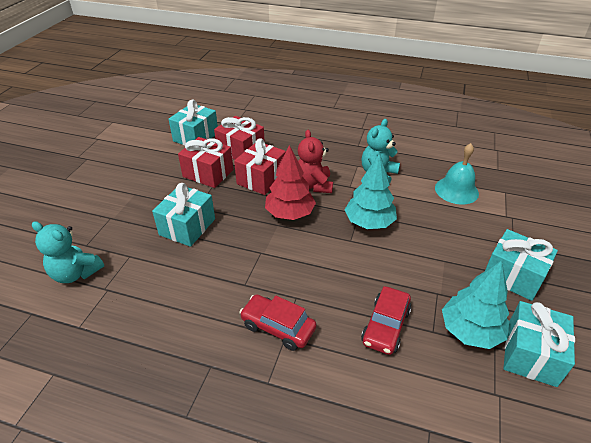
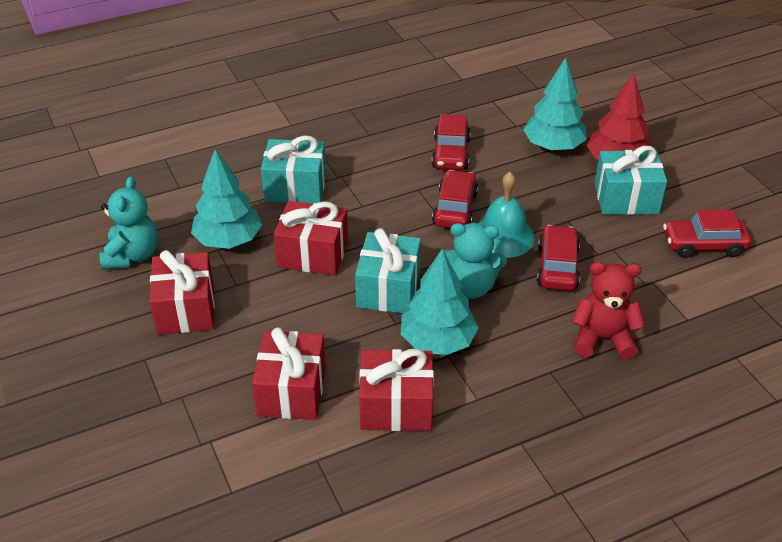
red car: 2 -> 4
red gift: 3 -> 4
turquoise gift: 4 -> 3
turquoise tree: 2 -> 3

